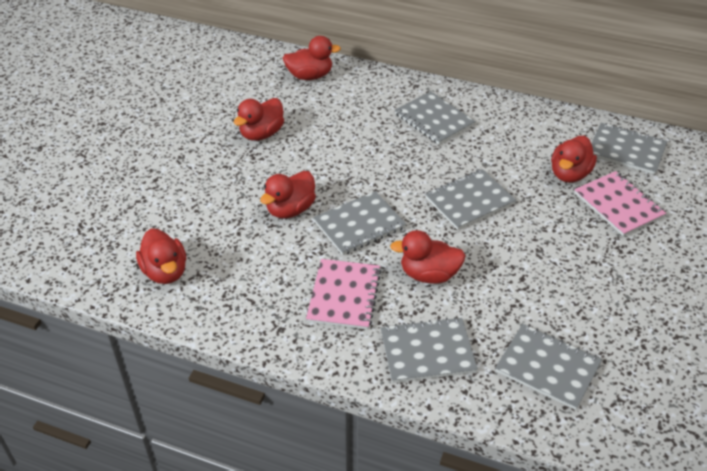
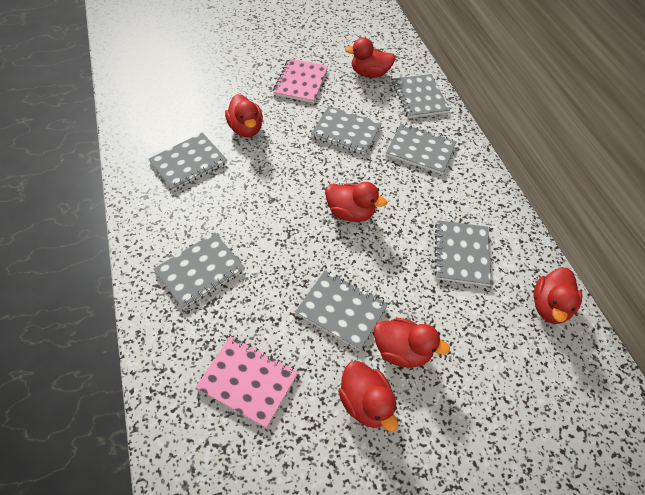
grey notebook: 6 -> 7

